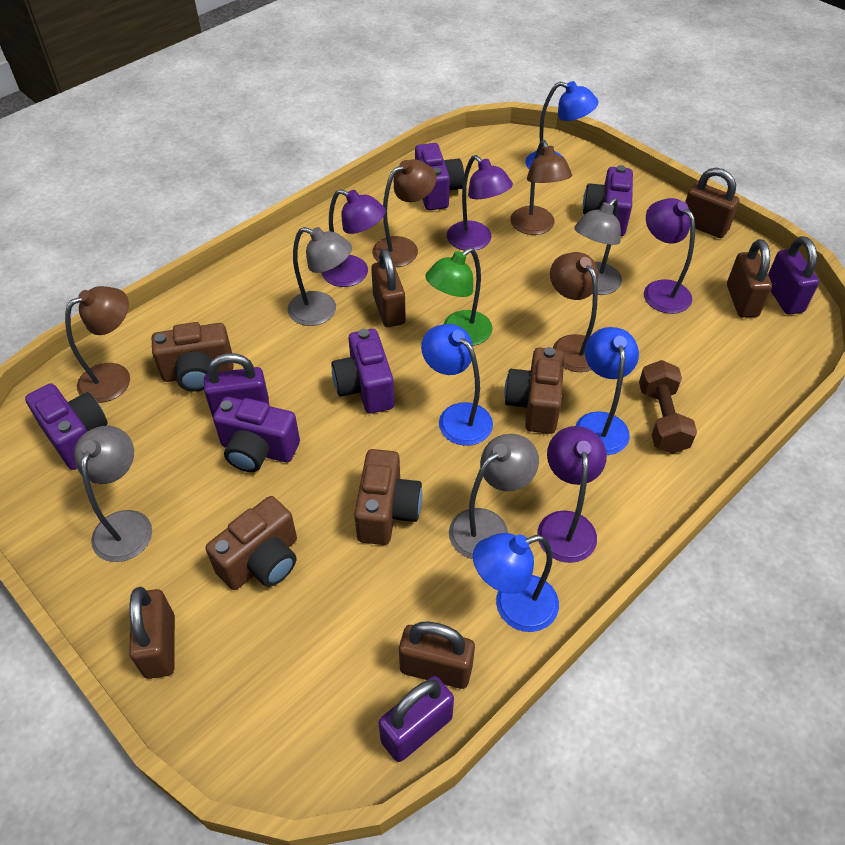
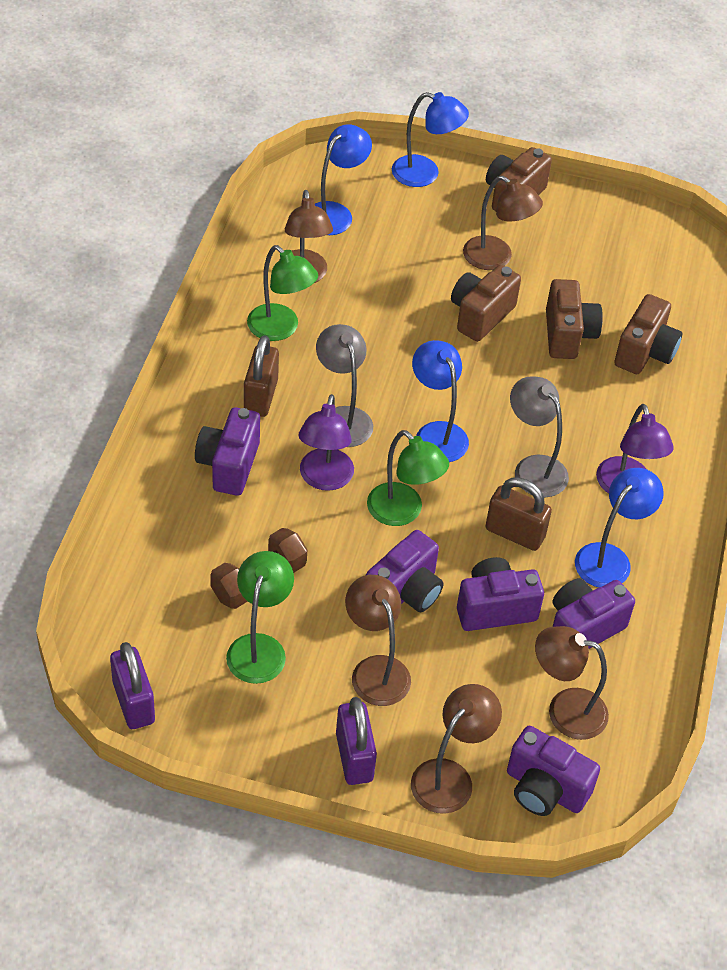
brown lamp: 4 -> 5
brown padlock: 5 -> 2
green lamp: 1 -> 3
grey lamp: 4 -> 2
purple lamp: 4 -> 2
purple padlock: 3 -> 2

